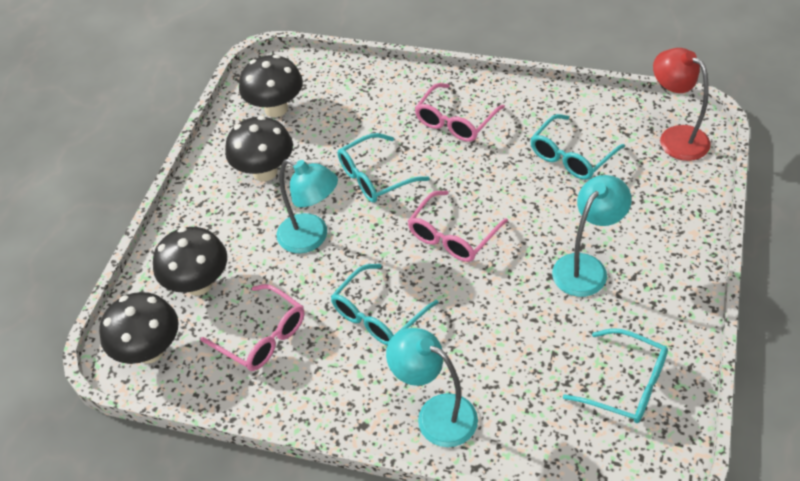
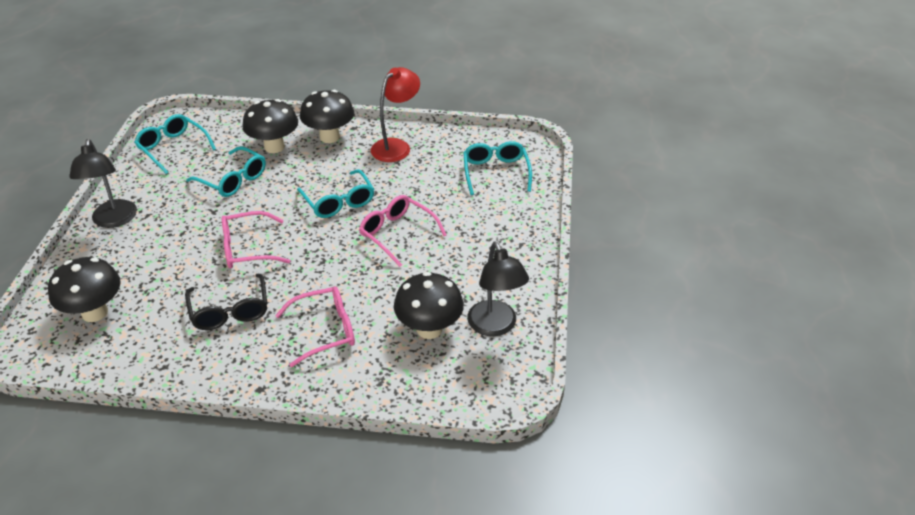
black glasses: 0 -> 1
black lamp: 0 -> 2
turquoise lamp: 3 -> 0

